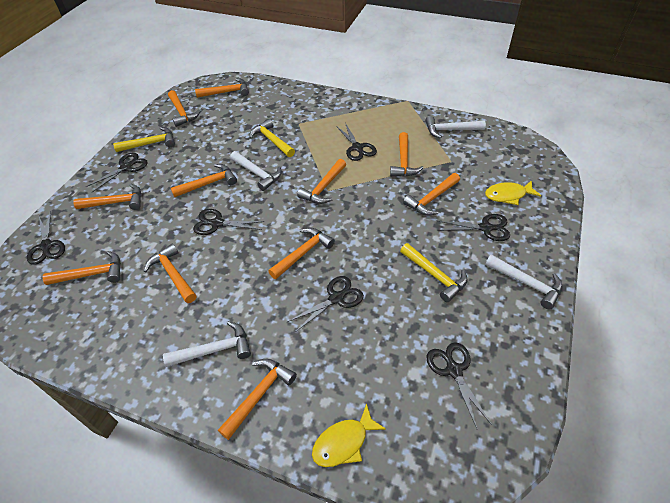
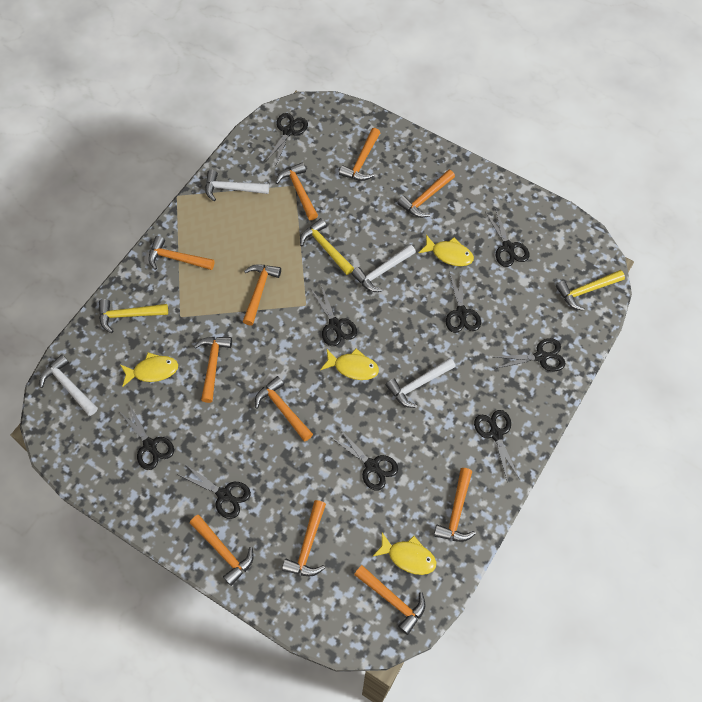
black scissors: 7 -> 9
yellow fish: 2 -> 4

